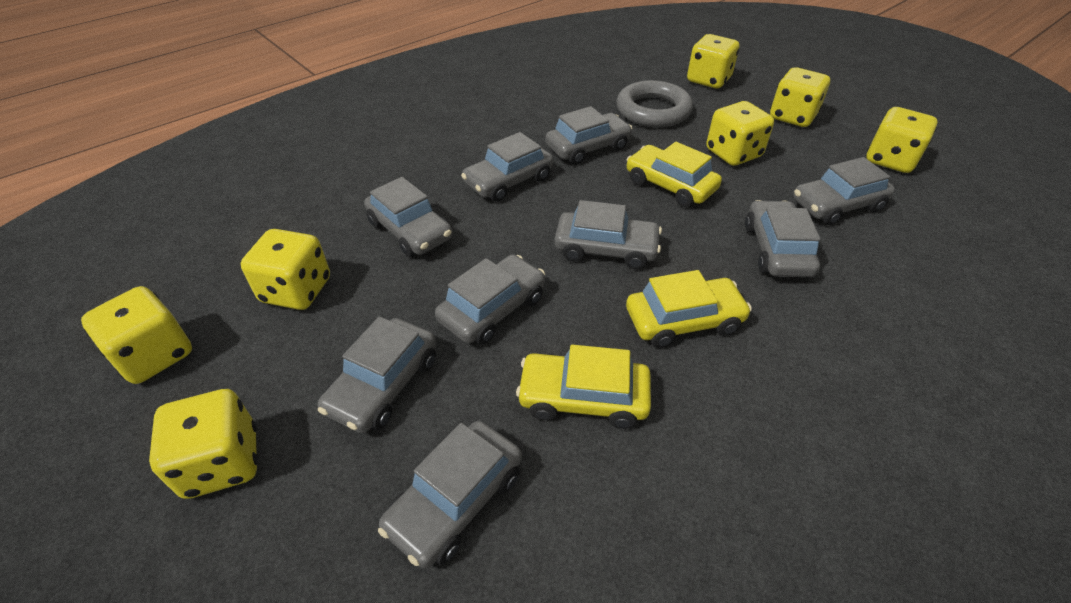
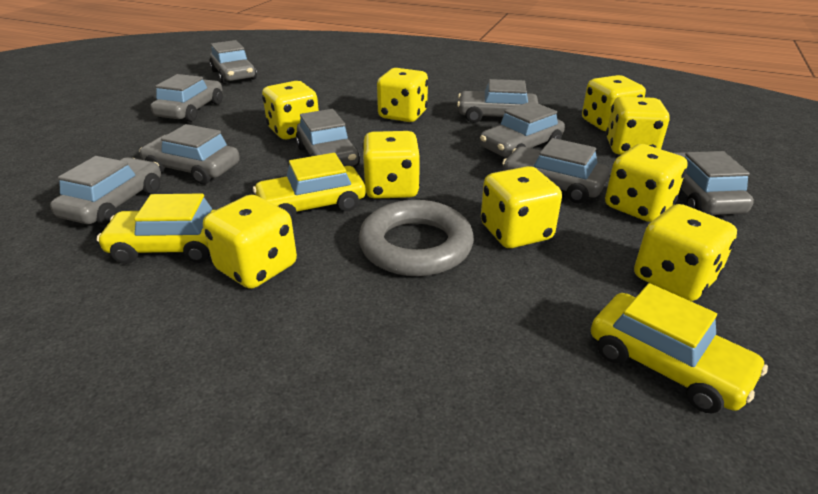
yellow dice: 7 -> 9

